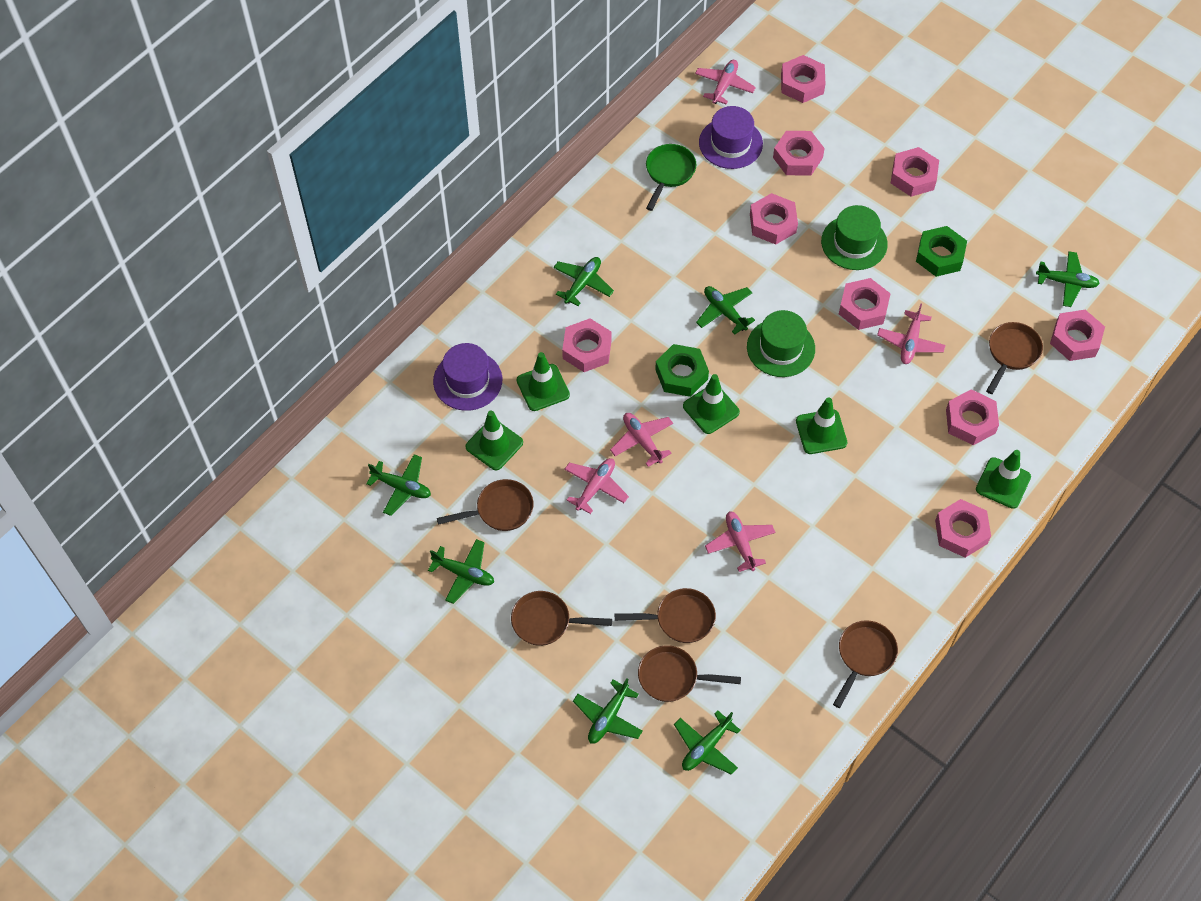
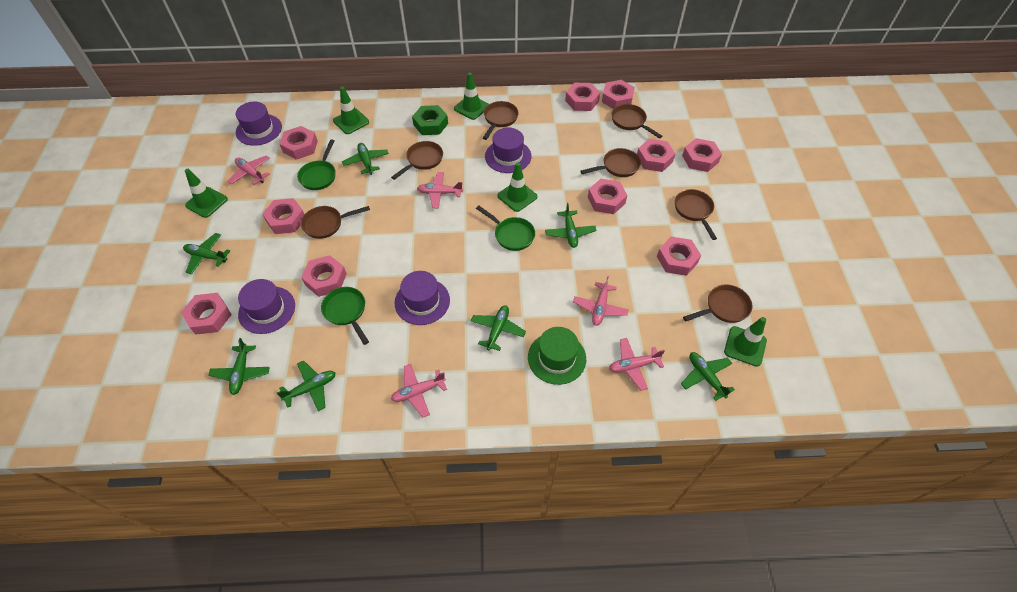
brown pan: 6 -> 7
green hat: 2 -> 1
green nut: 2 -> 1
green pan: 1 -> 3
pink nut: 9 -> 10
purple hat: 2 -> 4

